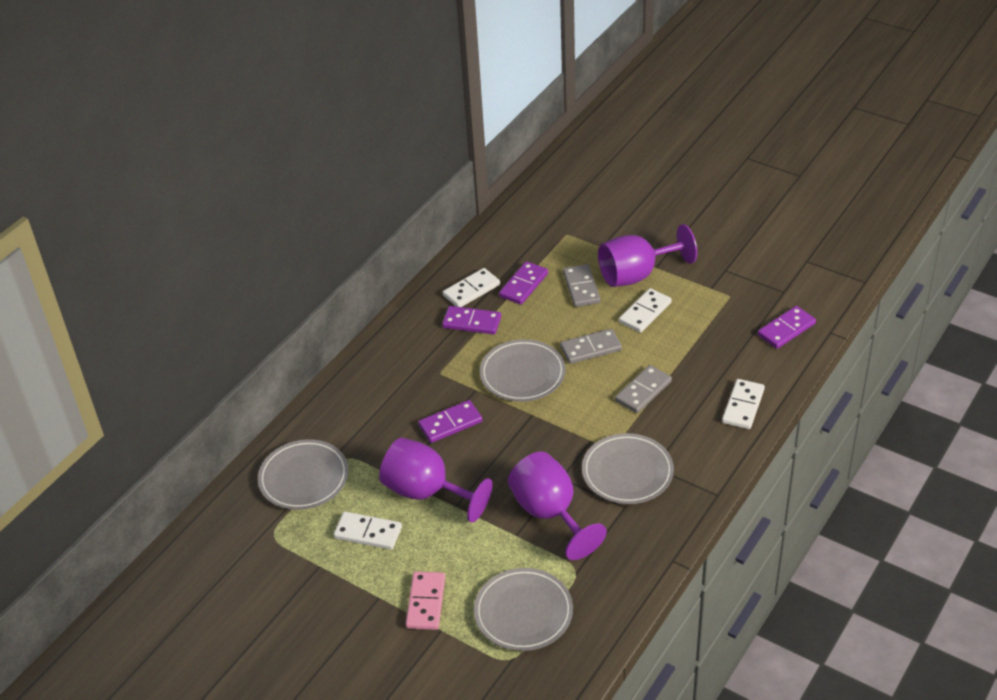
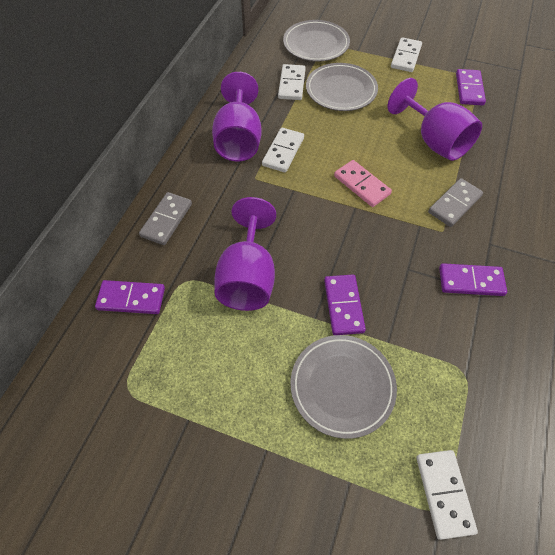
grey domino: 3 -> 2
grey plate: 4 -> 3

